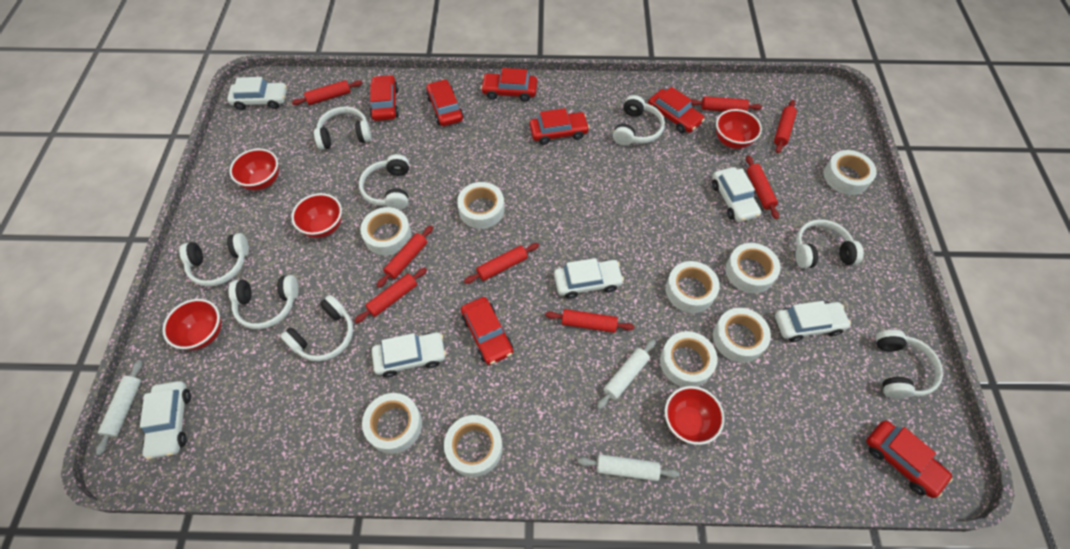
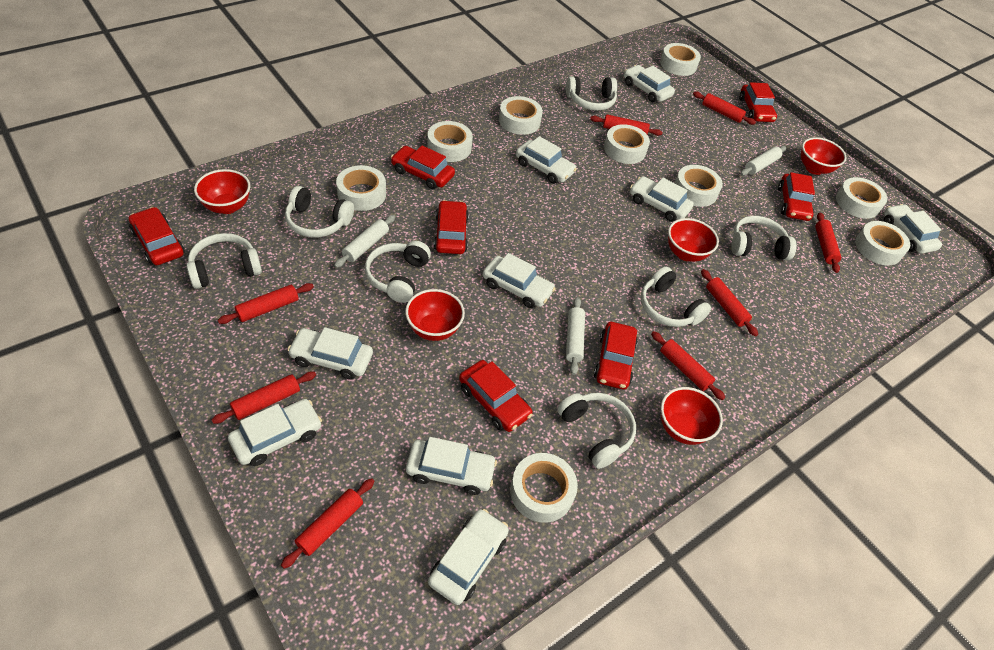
white car: 6 -> 9
white headphones: 8 -> 7

